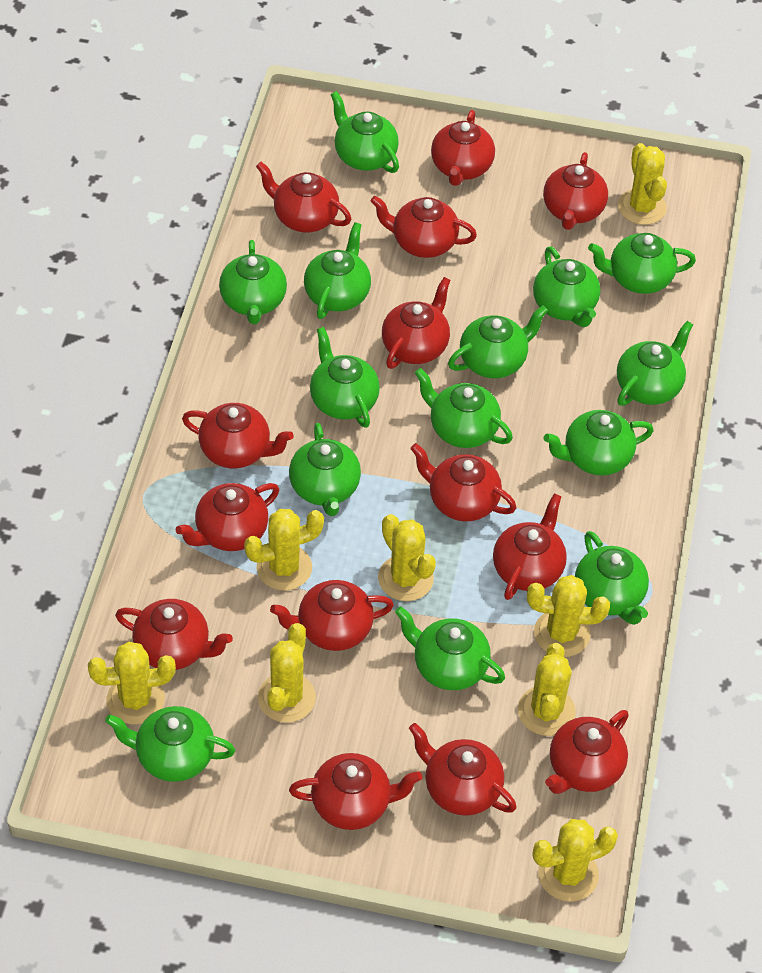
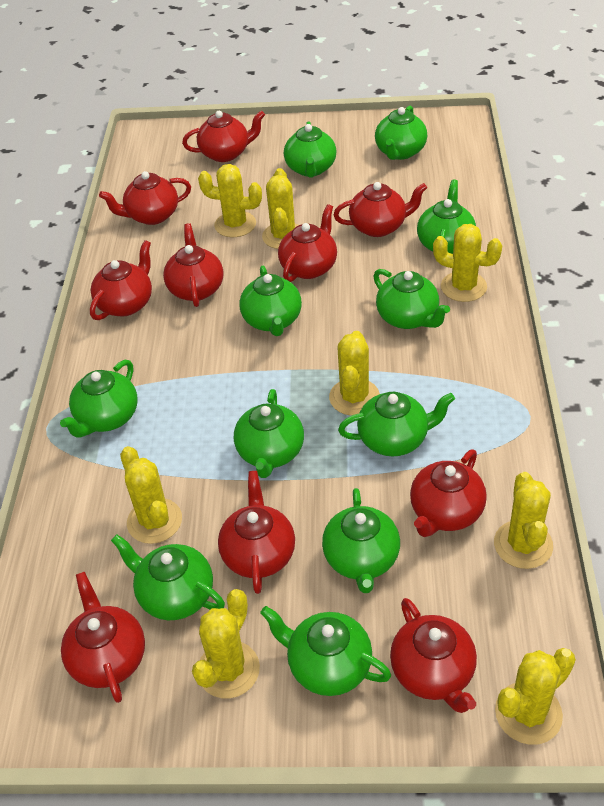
green teapot: 14 -> 11
red teapot: 14 -> 10

